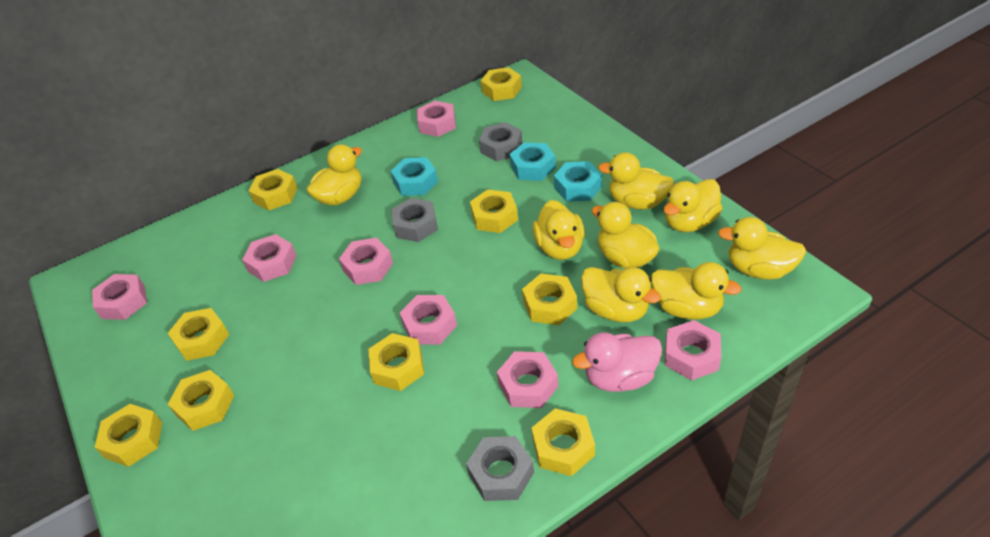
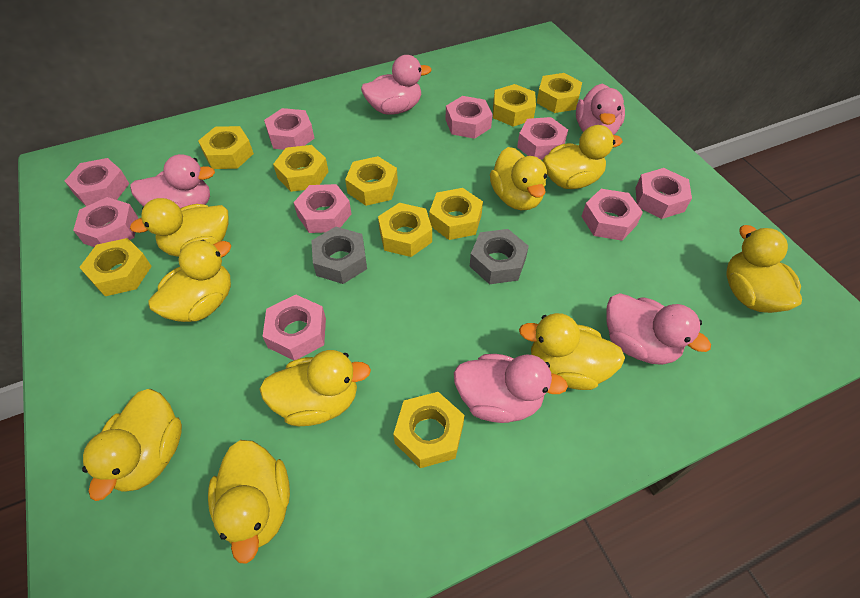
grey nut: 3 -> 2
pink duck: 1 -> 5
pink nut: 7 -> 9
turquoise nut: 3 -> 0
yellow duck: 8 -> 9

